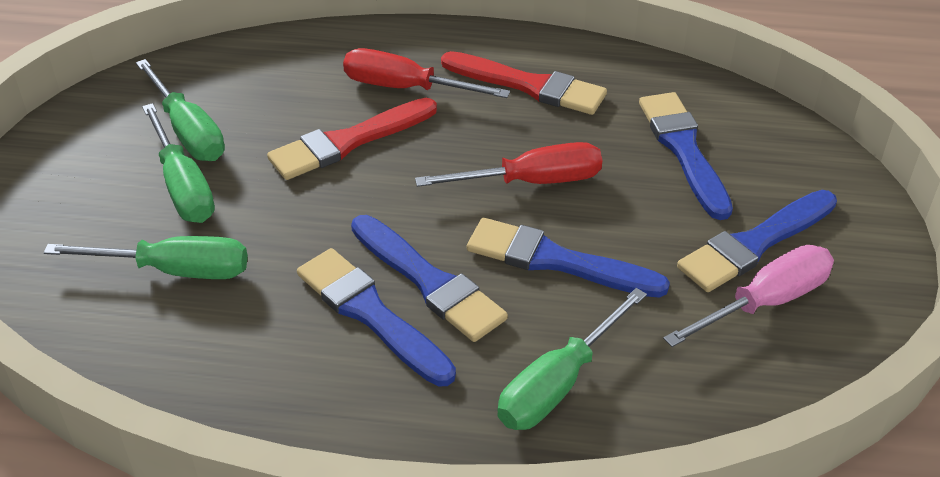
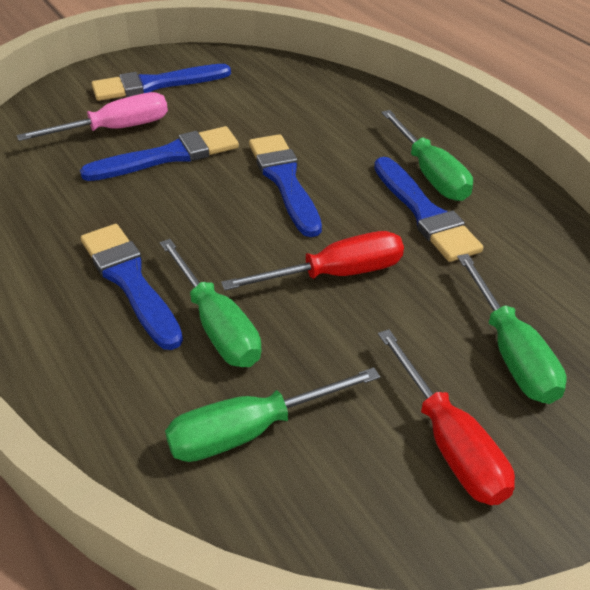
red brush: 2 -> 0

